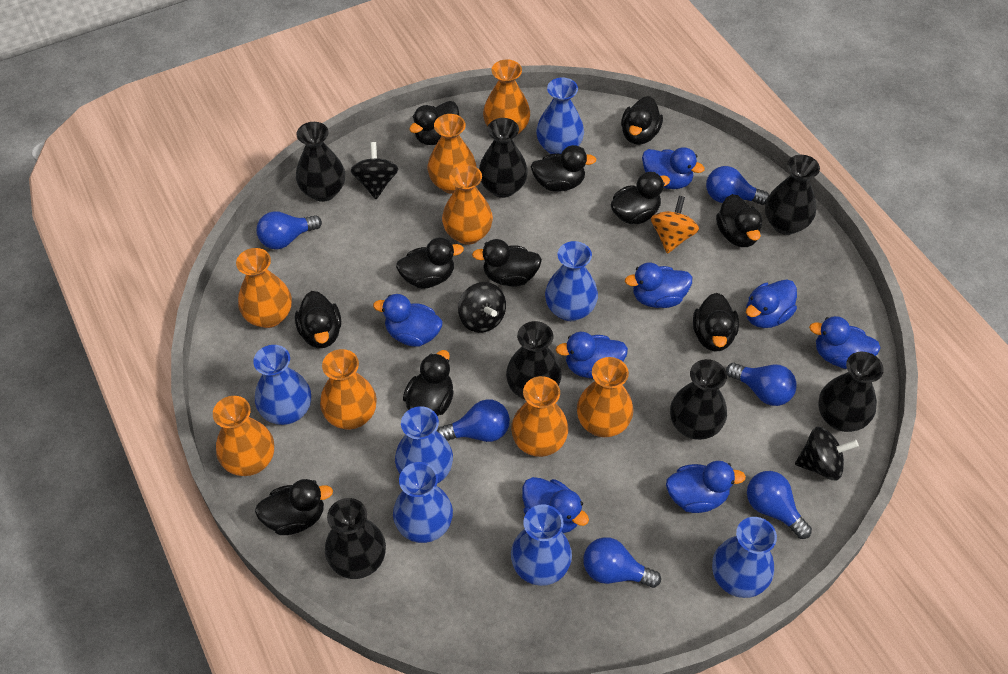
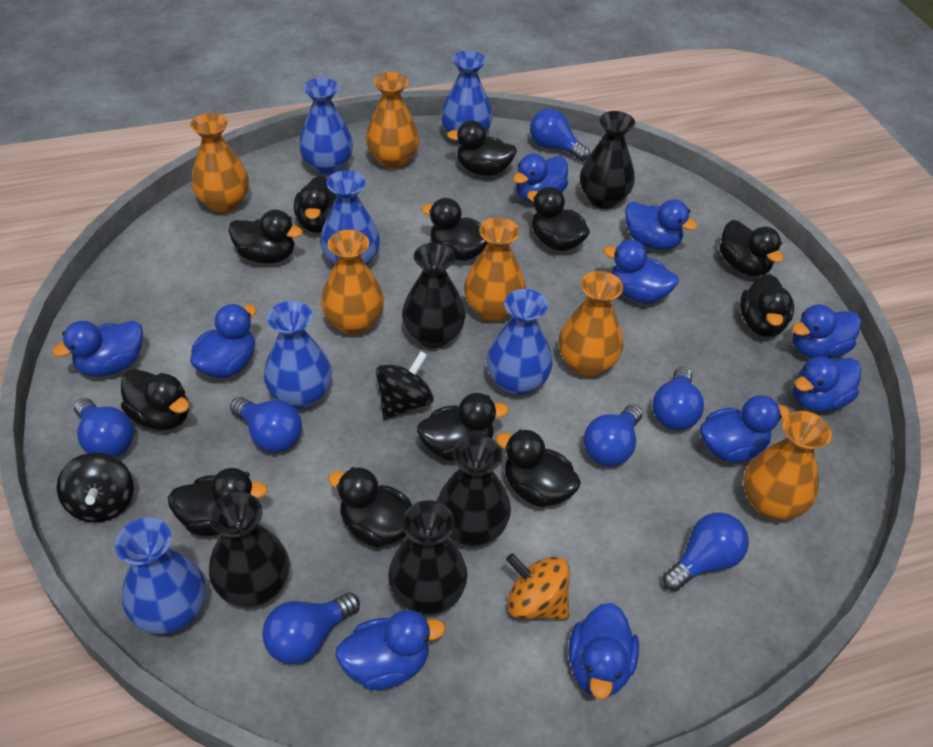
black duck: 11 -> 12
black spinning top: 3 -> 2
black vase: 7 -> 5
blue duck: 8 -> 10
blue light bulb: 6 -> 7
blue vase: 7 -> 6
orange vase: 8 -> 6

